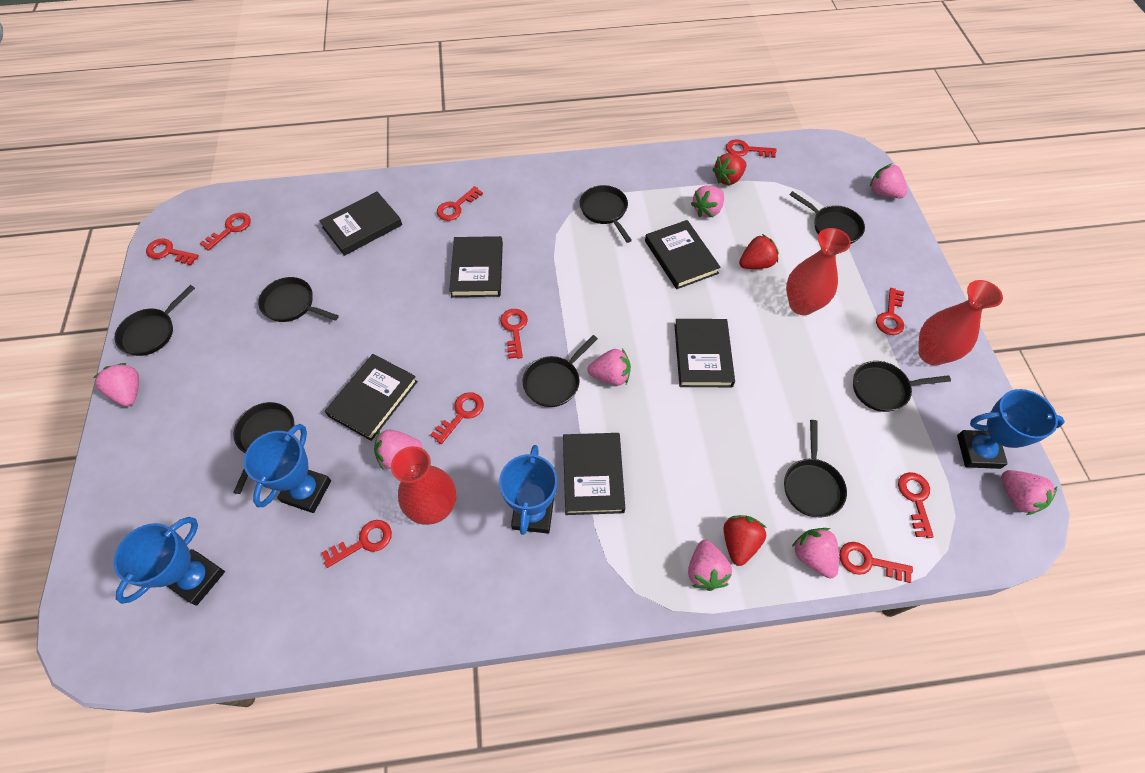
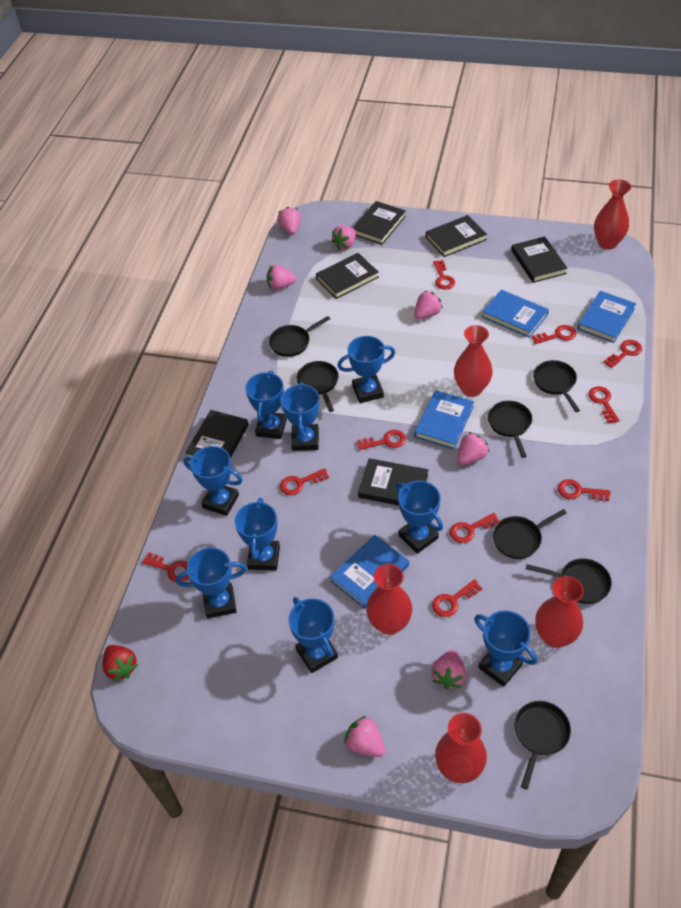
black pan: 8 -> 7
blue book: 0 -> 4
blue trophy: 4 -> 9
pink strawberry: 8 -> 7
red strawberry: 3 -> 1
red vase: 3 -> 5

